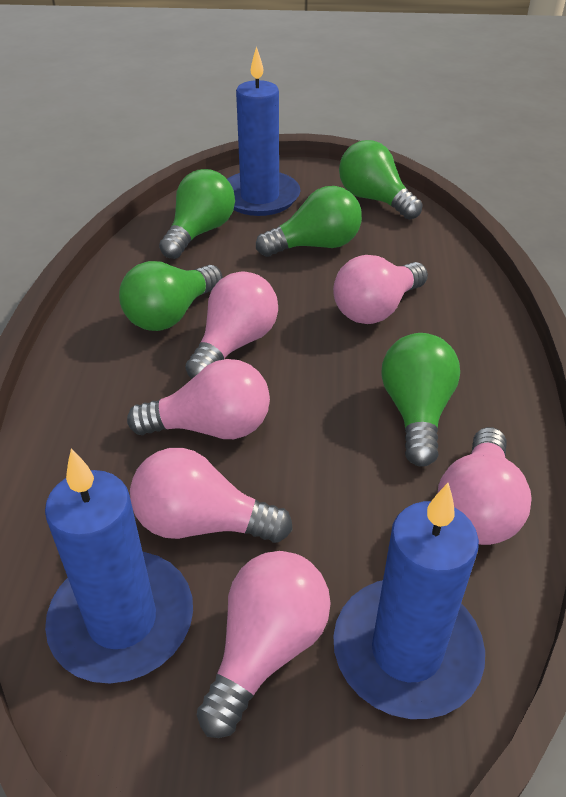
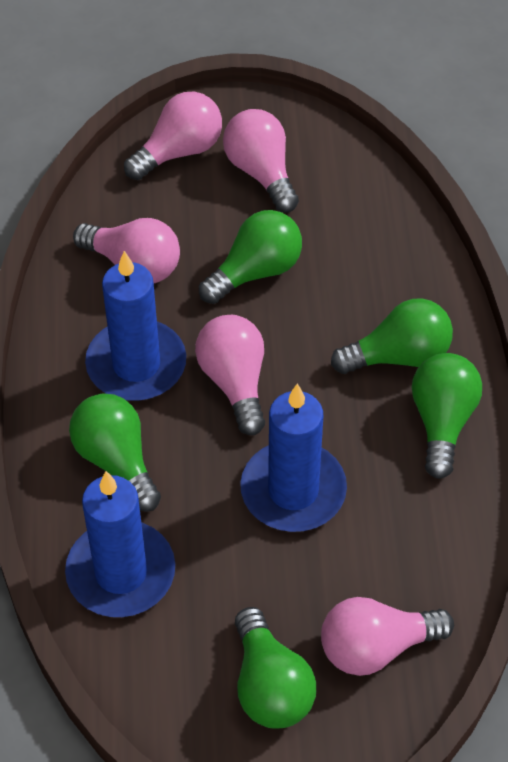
pink light bulb: 6 -> 5

